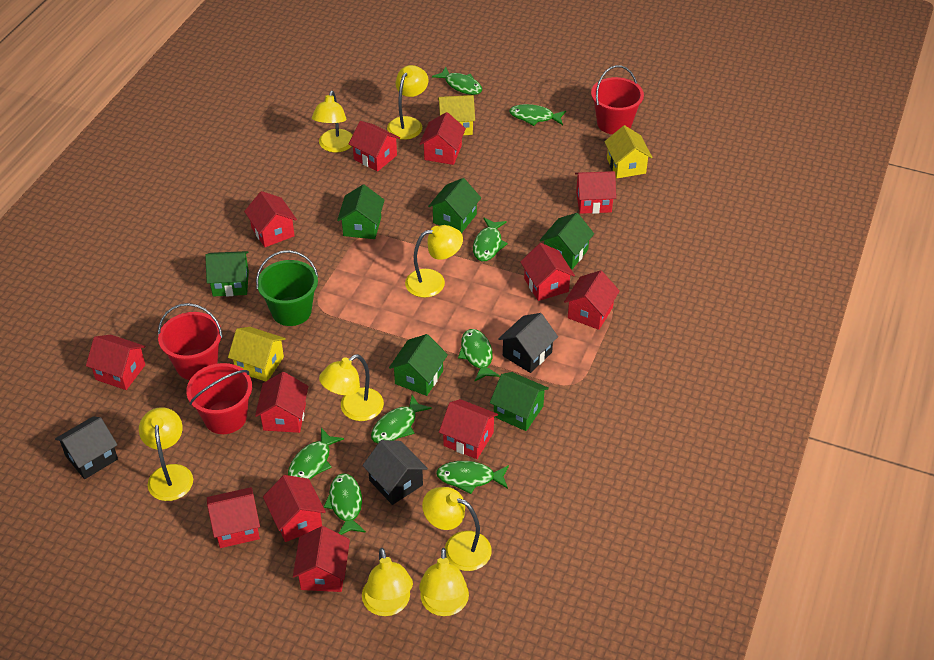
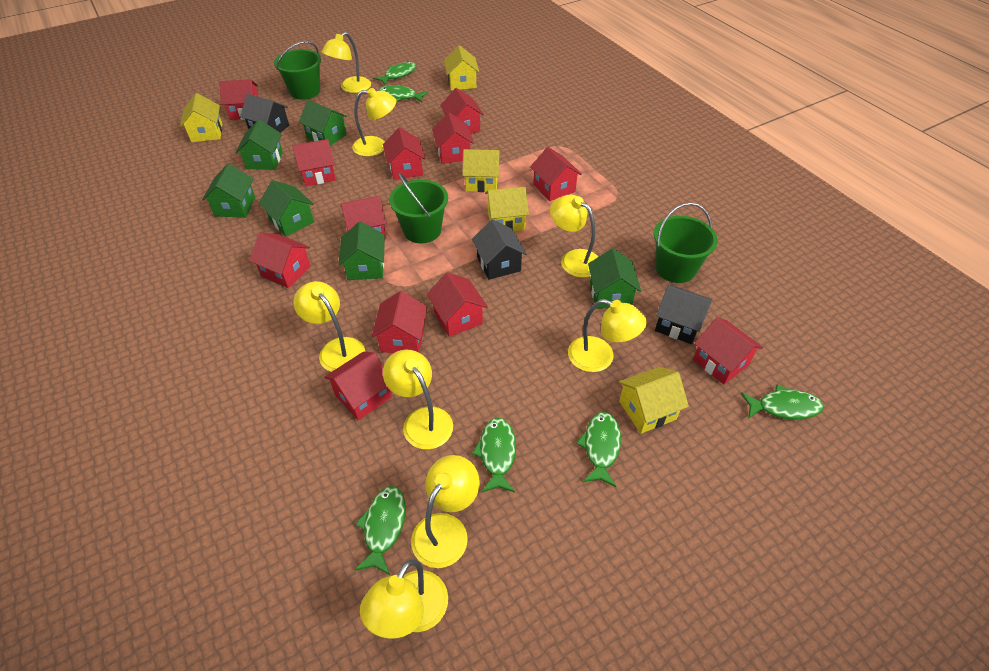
green bucket: 1 -> 3
green fish: 8 -> 6
red bucket: 3 -> 0
yellow house: 3 -> 5

